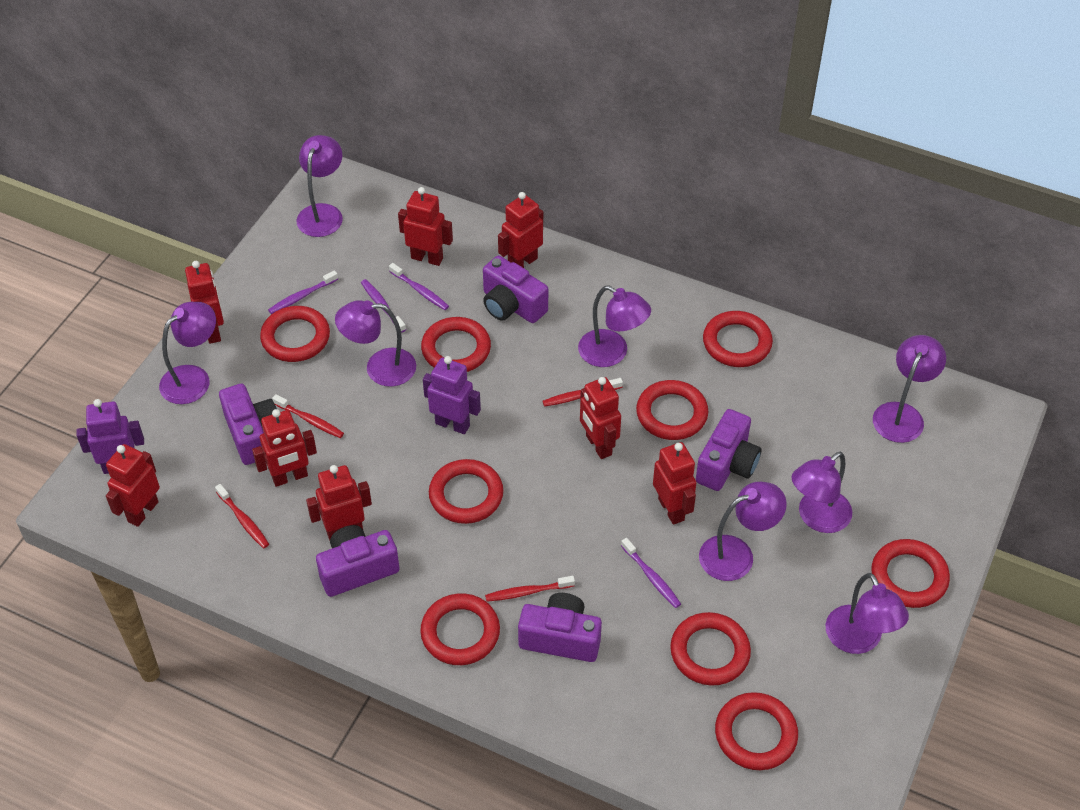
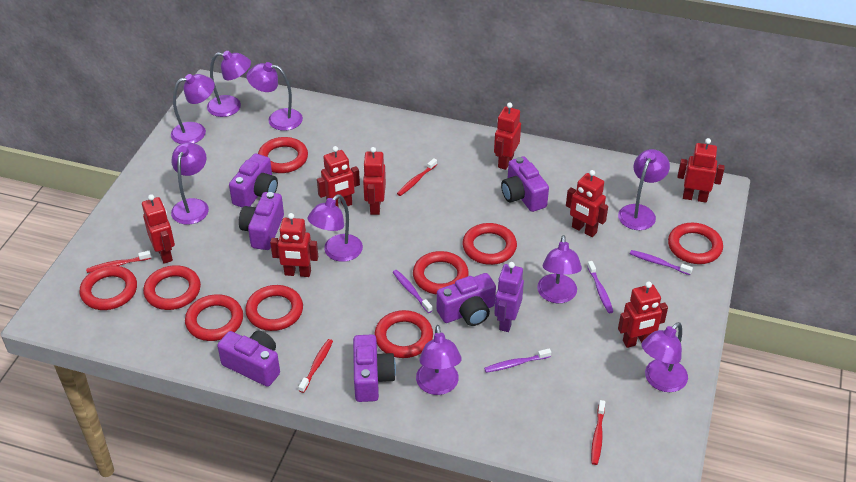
purple camera: 5 -> 6
purple lamp: 8 -> 9
purple robot: 2 -> 1

